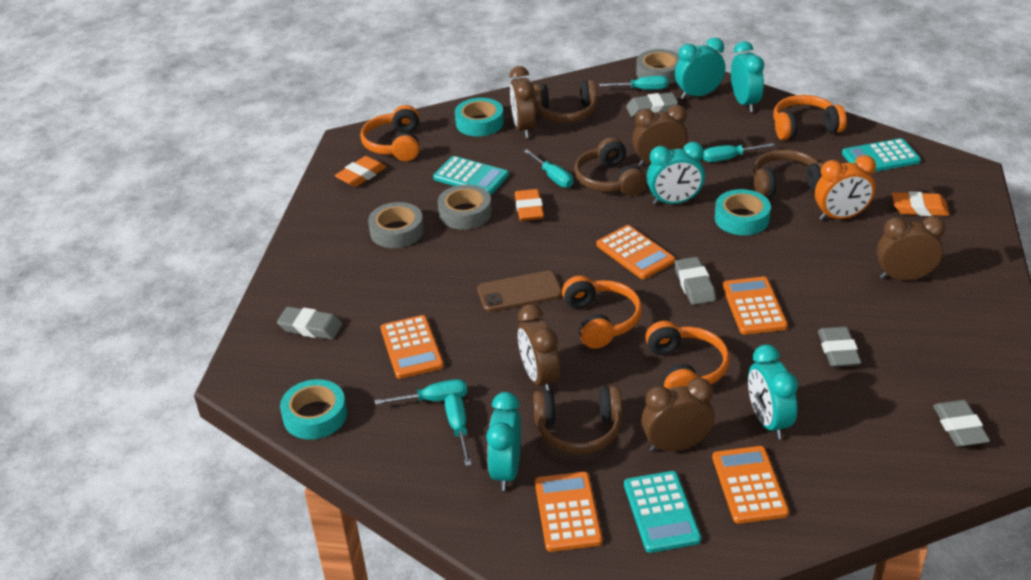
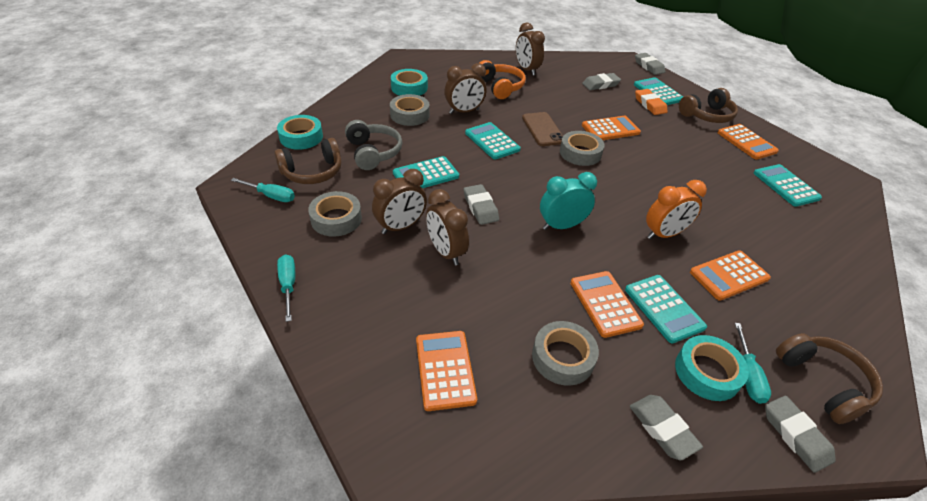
brown clock: 5 -> 4
brown headphones: 4 -> 3
grey headphones: 0 -> 1
grey tape: 3 -> 4
orange eraser: 3 -> 1
orange headphones: 4 -> 1
turquoise calculator: 3 -> 5
turquoise clock: 5 -> 1
turquoise screwdriver: 5 -> 3

